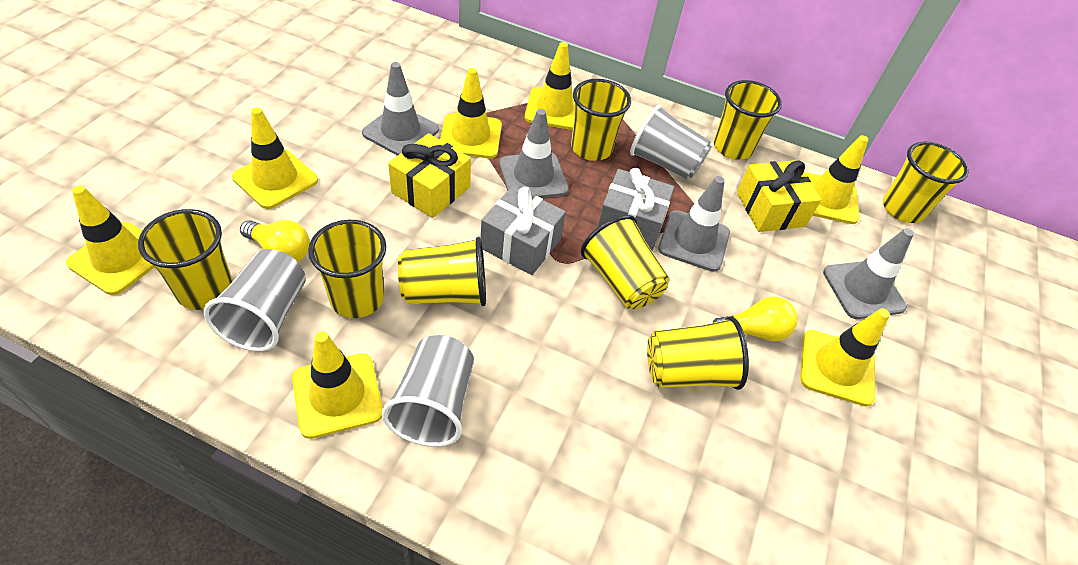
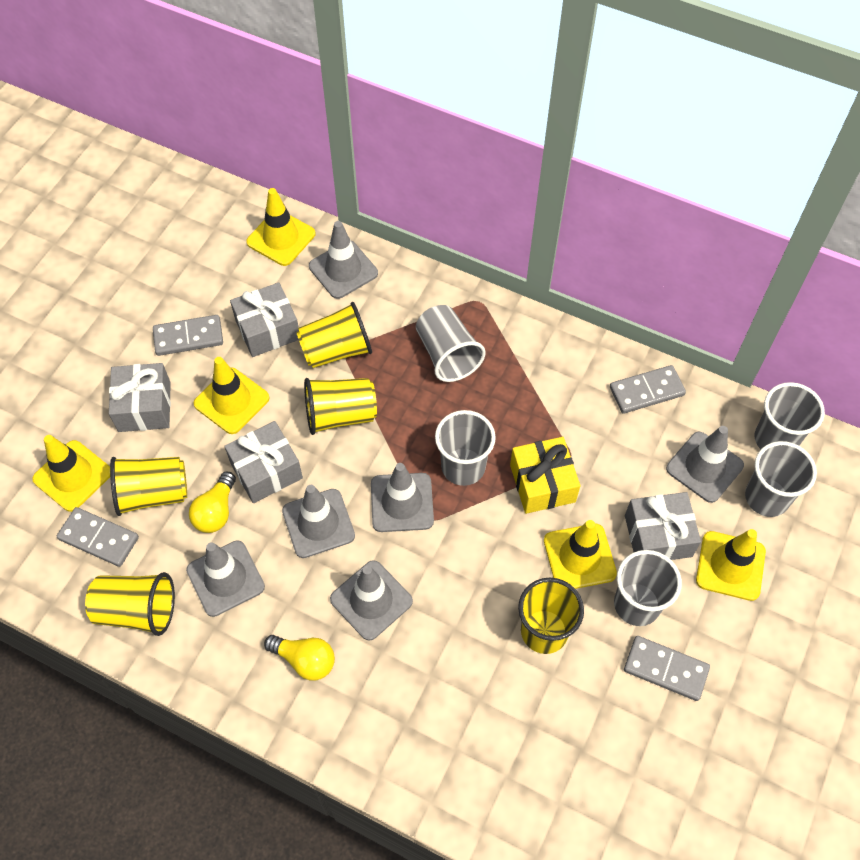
grey cup: 3 -> 5
grey domino: 0 -> 4
grey gift: 2 -> 4
grey traffic cone: 4 -> 6
yellow cup: 8 -> 5
yellow gift: 2 -> 1
yellow traffic cone: 7 -> 5

